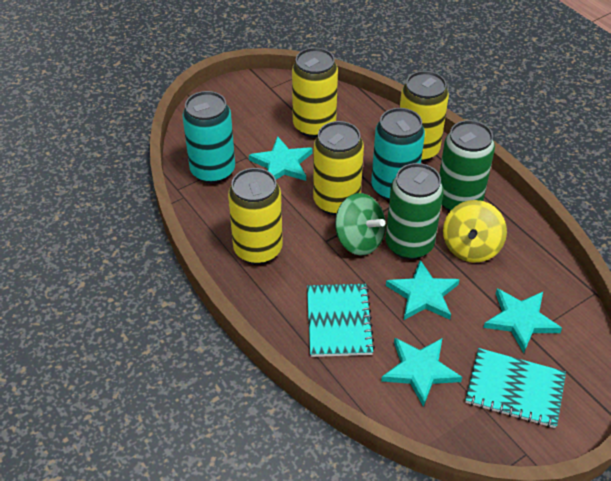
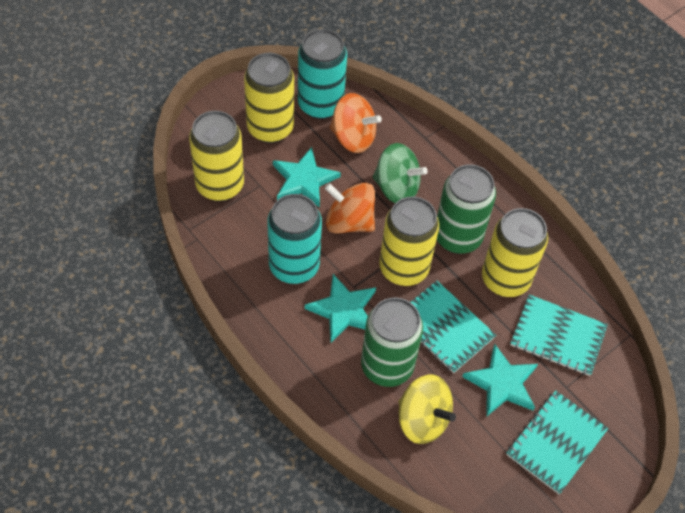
orange spinning top: 0 -> 2
turquoise notebook: 2 -> 3
turquoise star: 4 -> 3

